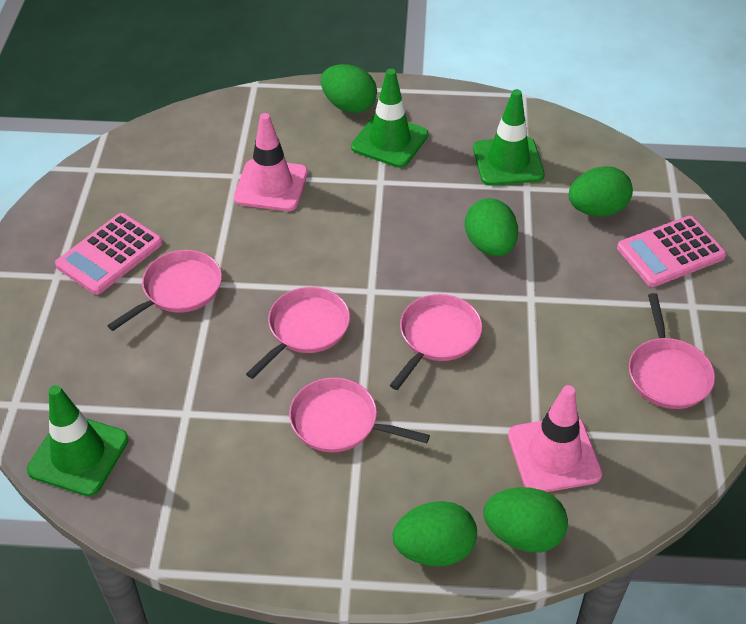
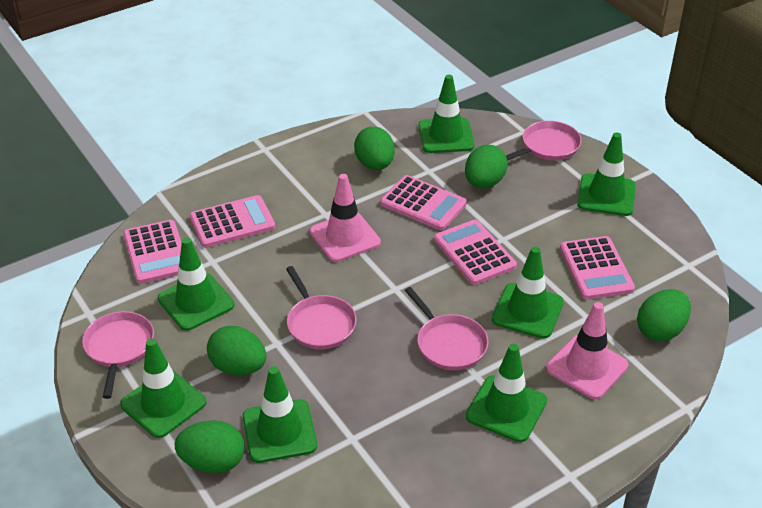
green traffic cone: 3 -> 7
pink calculator: 2 -> 5
pink pan: 5 -> 4

